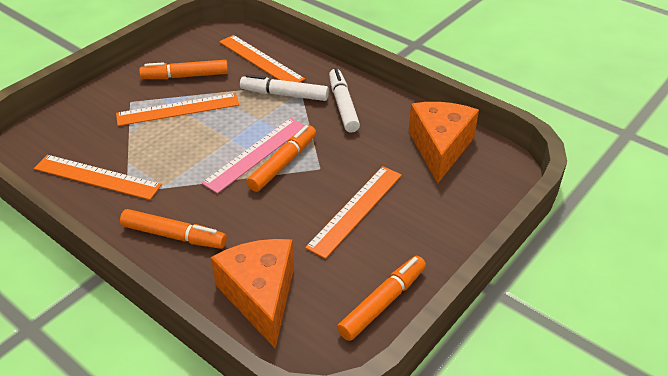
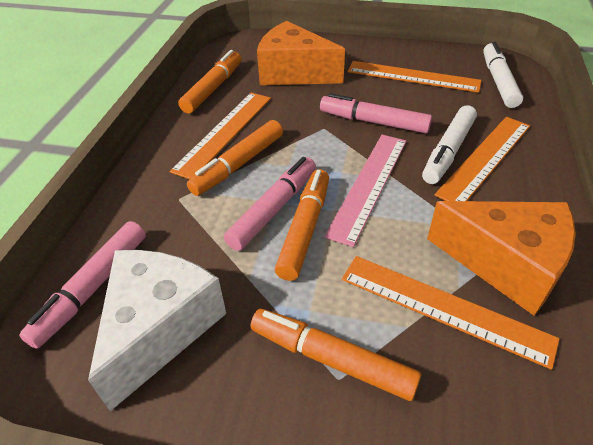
pink marker: 0 -> 3
white cheese: 0 -> 1

